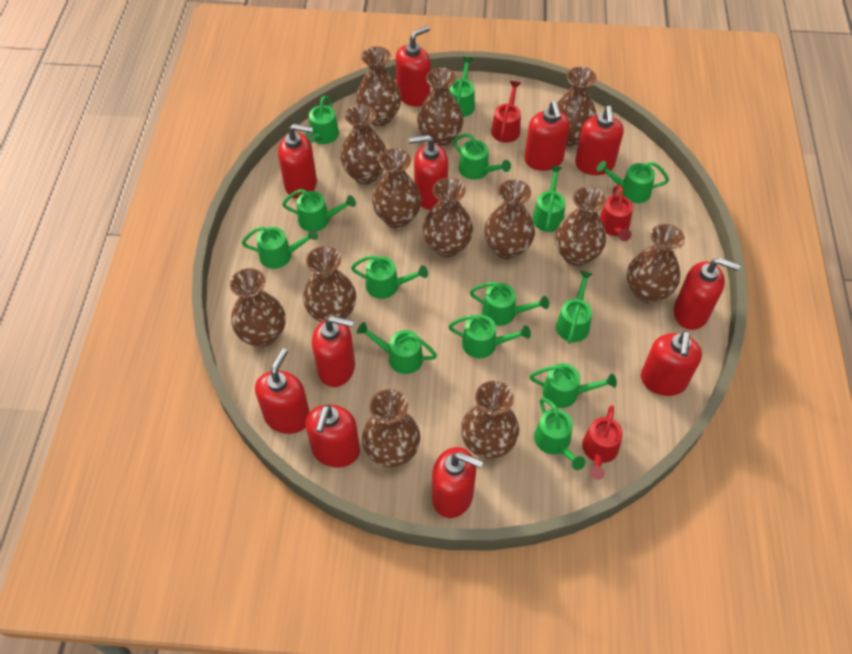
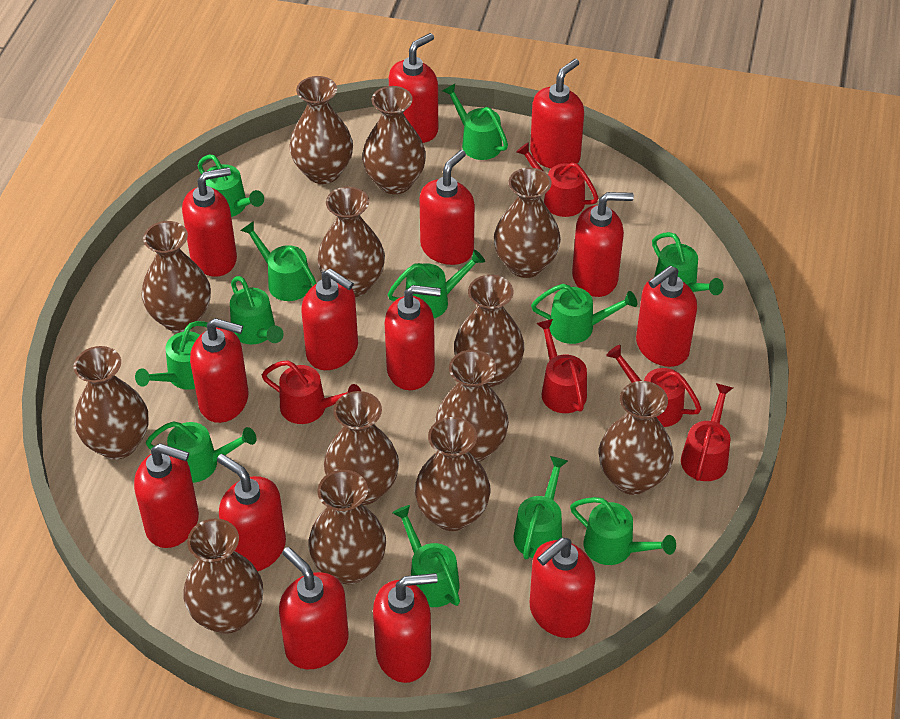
green watering can: 14 -> 12
red soap dispenser: 11 -> 14
red watering can: 3 -> 5

